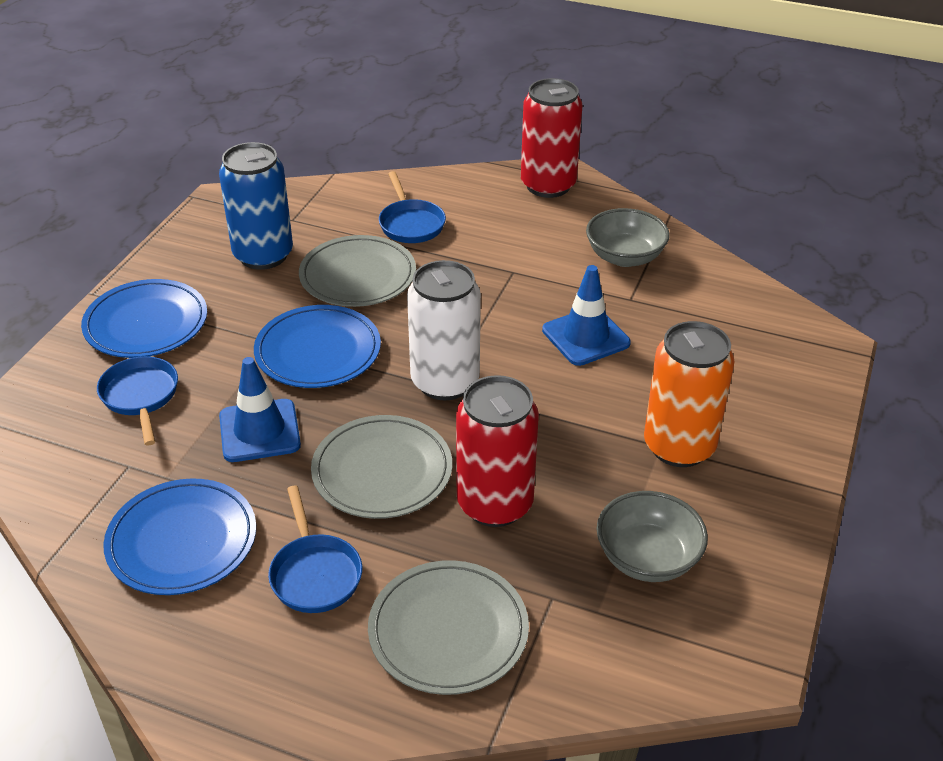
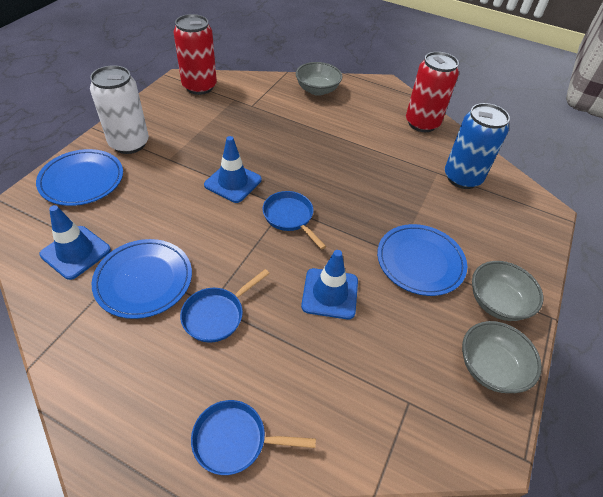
blue traffic cone: 2 -> 3
grey bowl: 2 -> 3
grey plate: 3 -> 0
orange can: 1 -> 0

